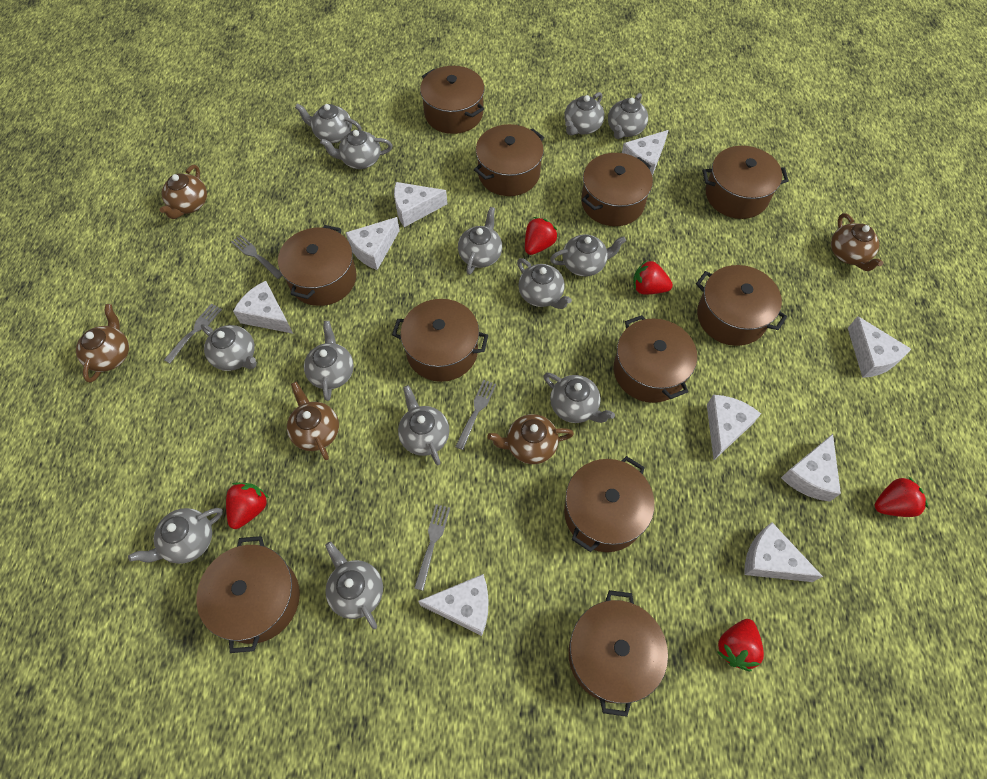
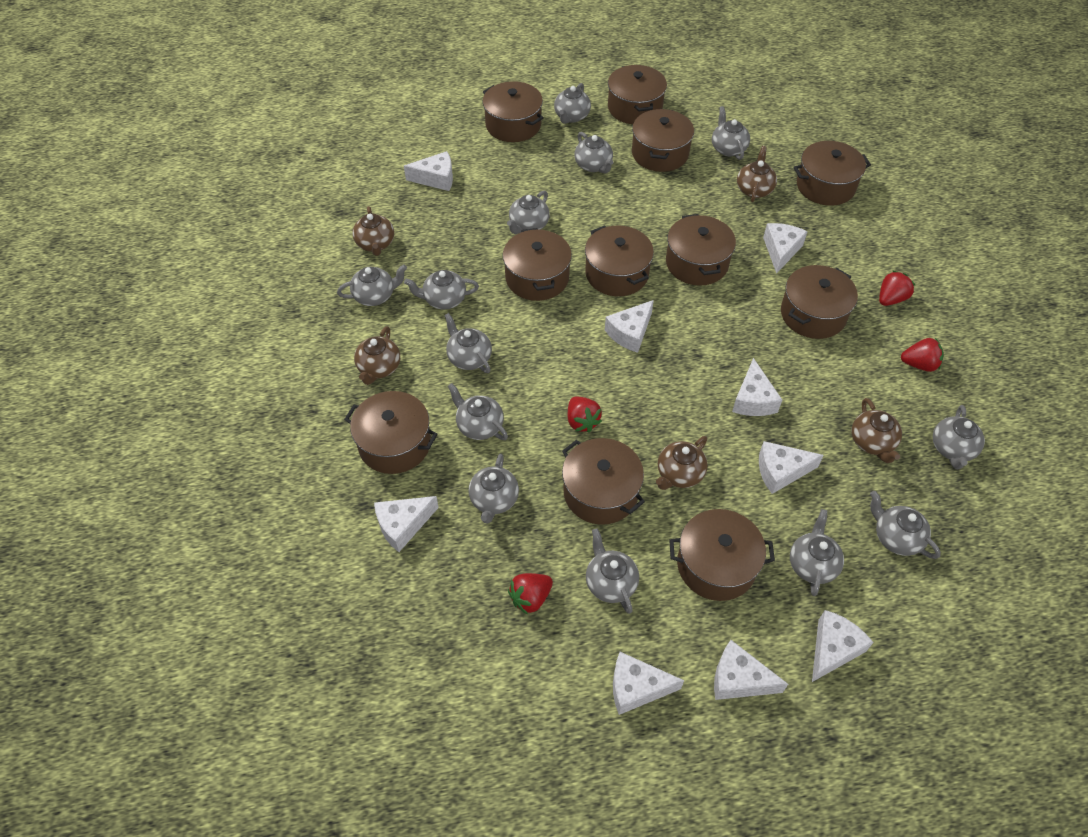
grey fork: 4 -> 0
red strawberry: 5 -> 4

